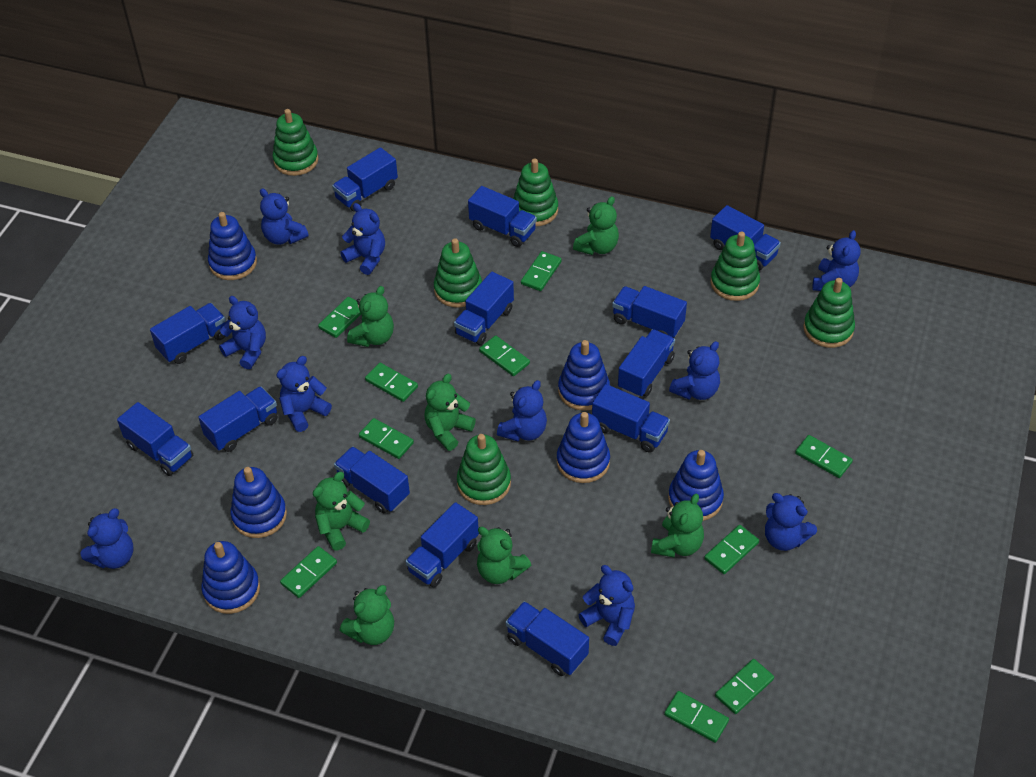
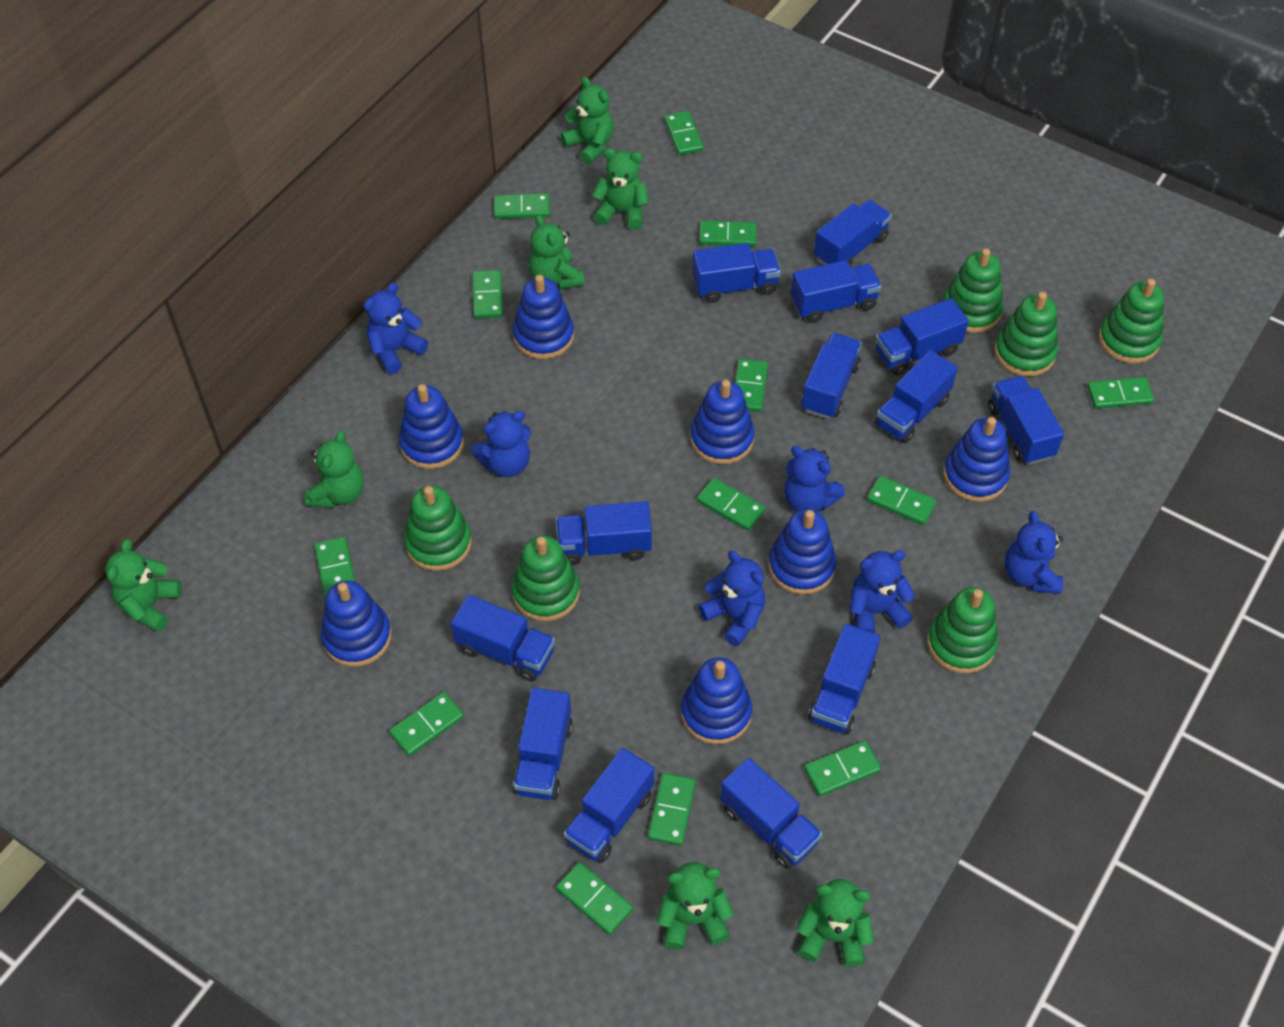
blue stacking toy: 6 -> 7
blue teddy bear: 10 -> 6
green domino: 10 -> 13

